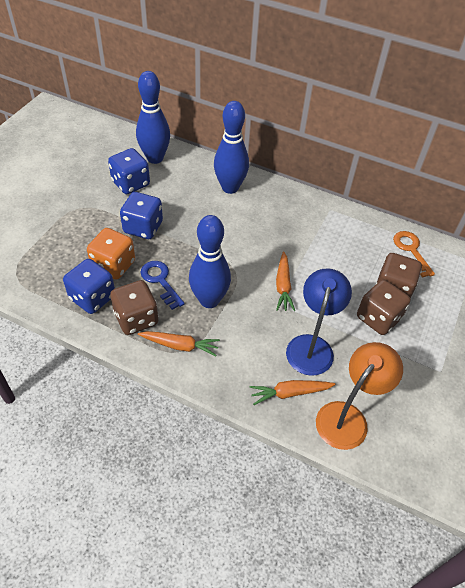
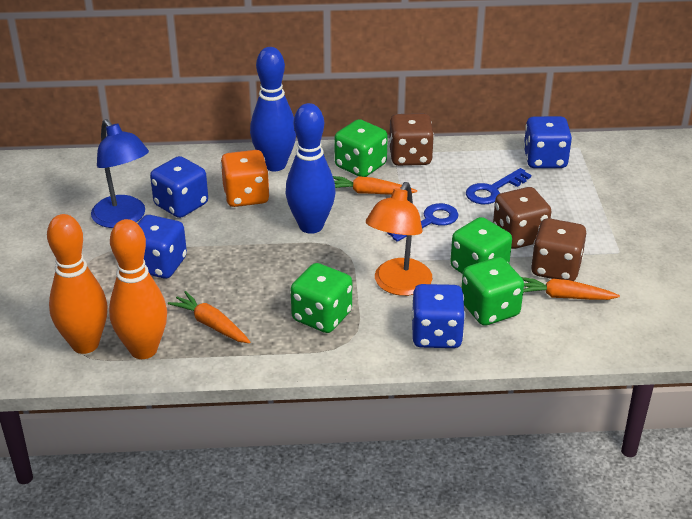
blue bowling pin: 3 -> 2
blue dice: 3 -> 4
blue key: 1 -> 2
green dice: 0 -> 4
orange bowling pin: 0 -> 2
orange key: 1 -> 0

